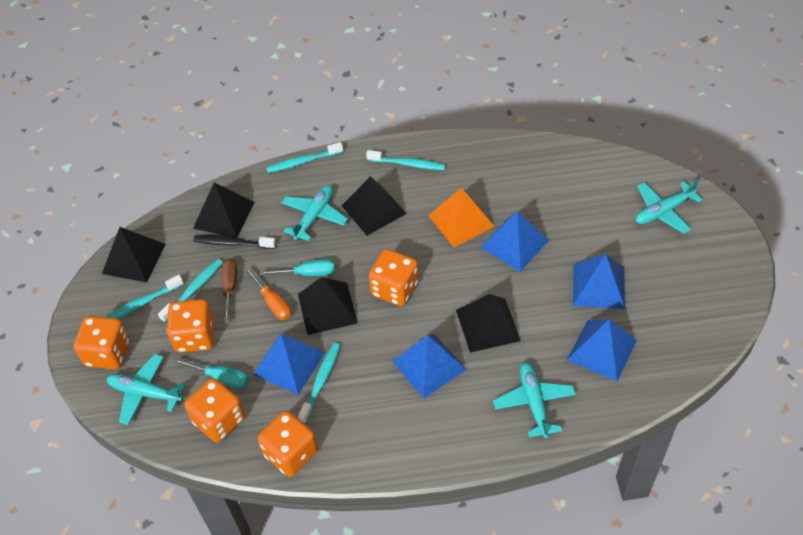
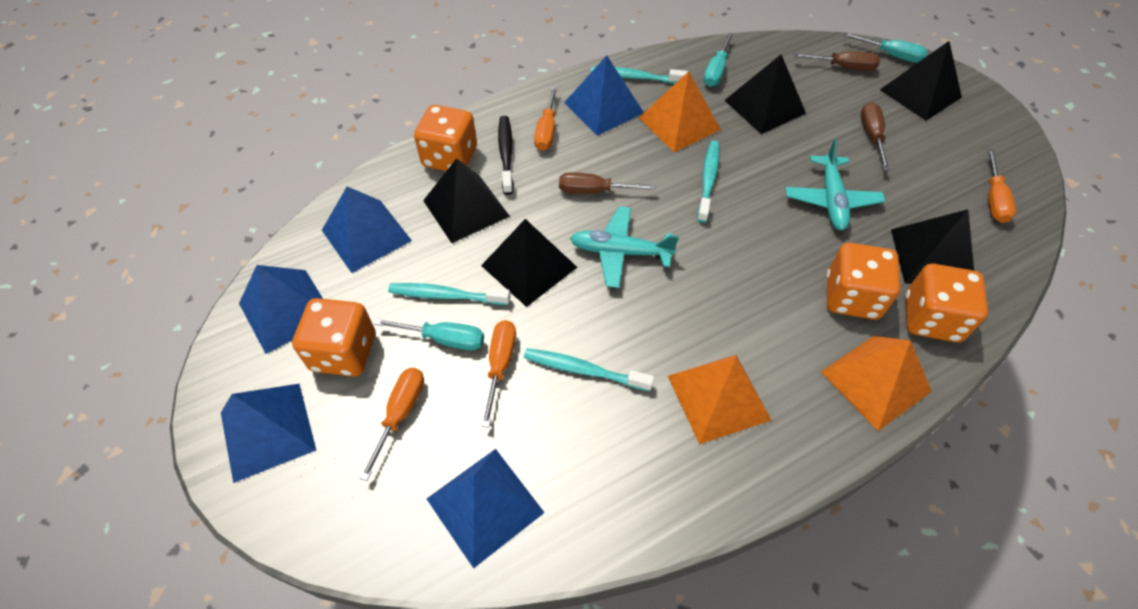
brown screwdriver: 1 -> 3
orange dice: 5 -> 4
orange pyramid: 1 -> 3
orange screwdriver: 1 -> 4
turquoise plane: 4 -> 2
turquoise screwdriver: 2 -> 3
turquoise toothbrush: 5 -> 4

